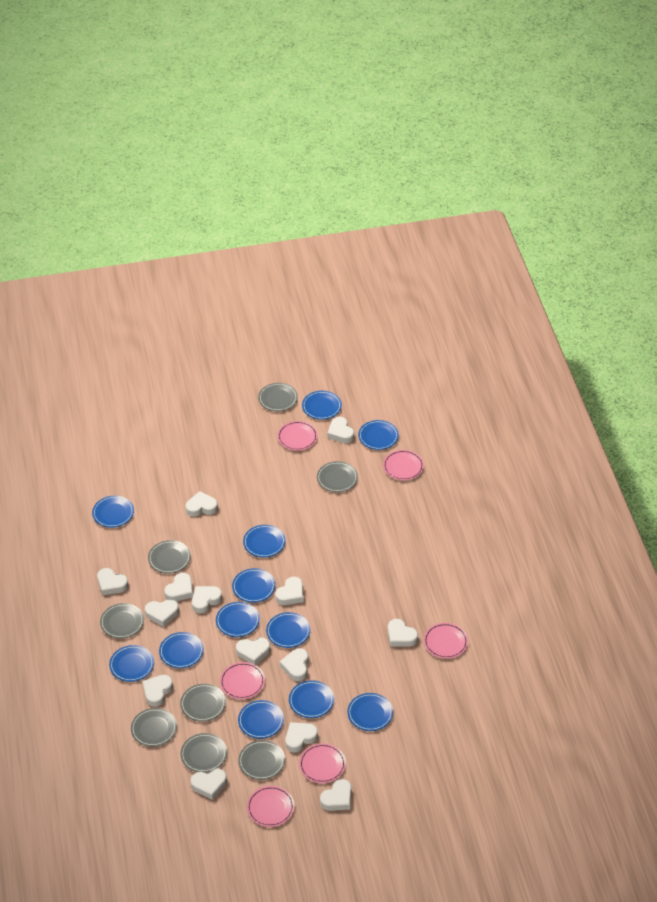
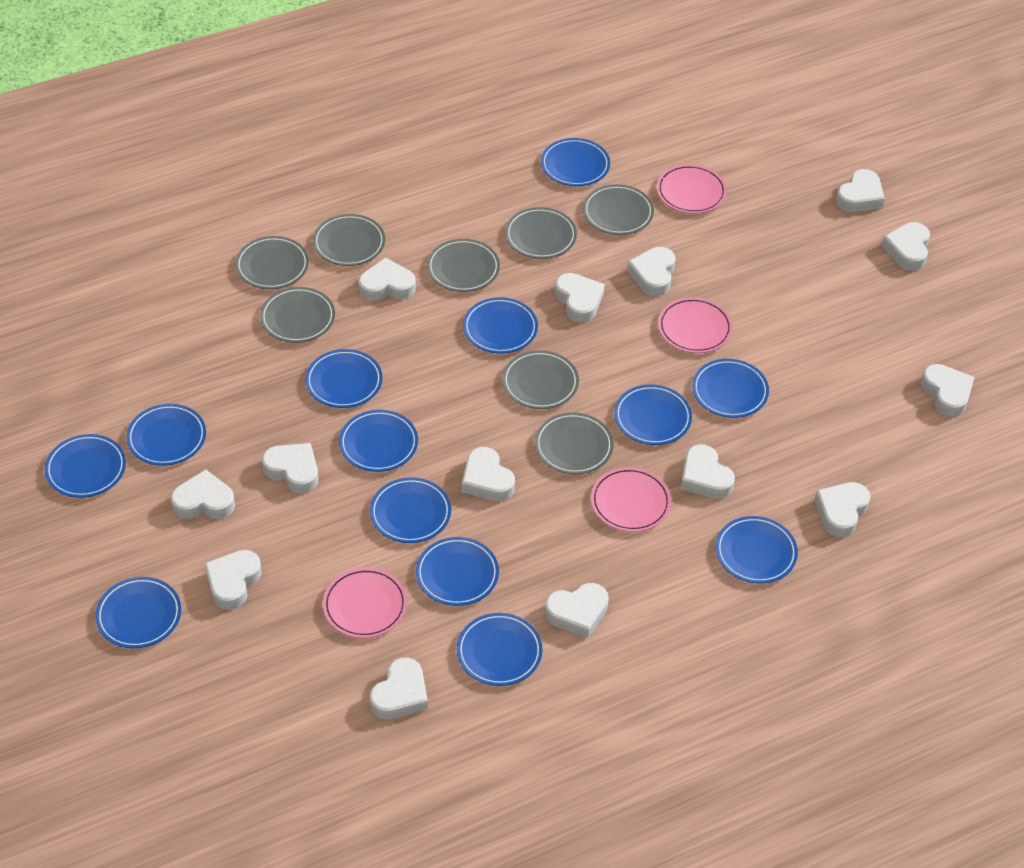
blue plate: 12 -> 13
pink plate: 6 -> 4

